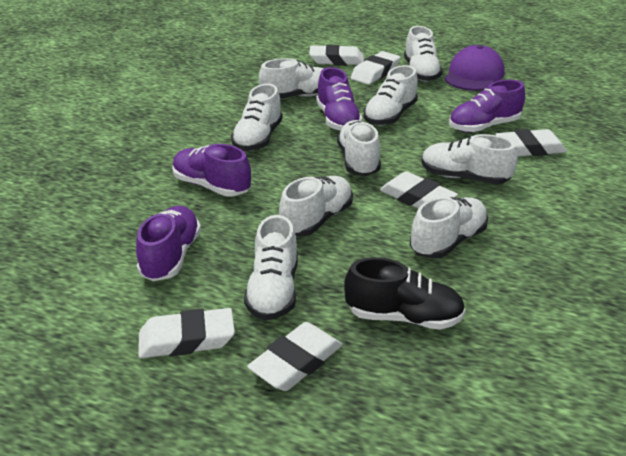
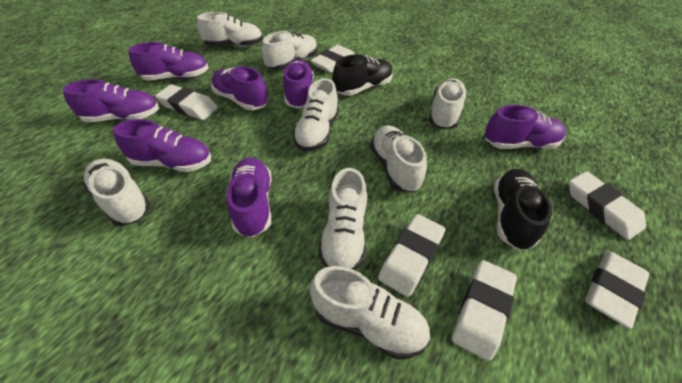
black shoe: 1 -> 2
purple cap: 1 -> 0
purple shoe: 4 -> 7
white shoe: 9 -> 8

